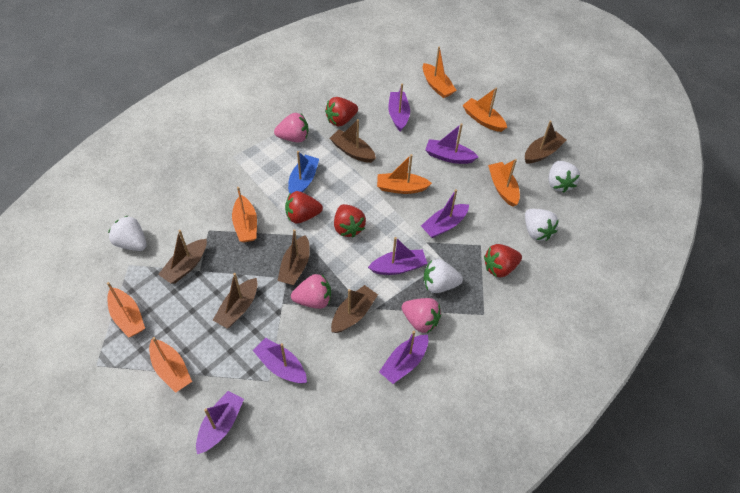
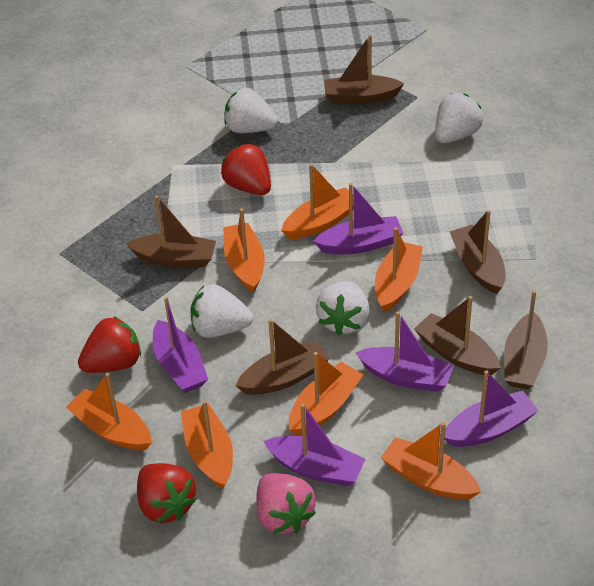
blue boat: 1 -> 0
pink strawberry: 3 -> 1
purple boat: 7 -> 5
red strawberry: 4 -> 3

